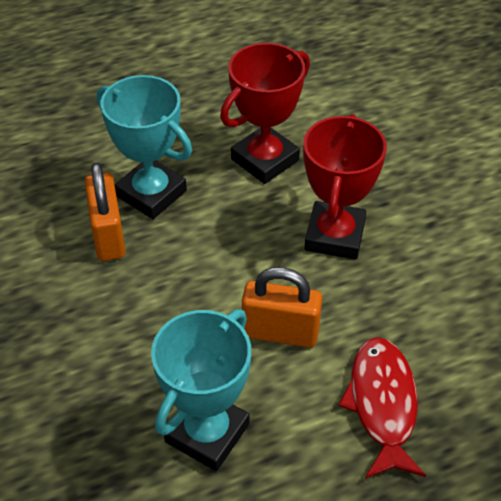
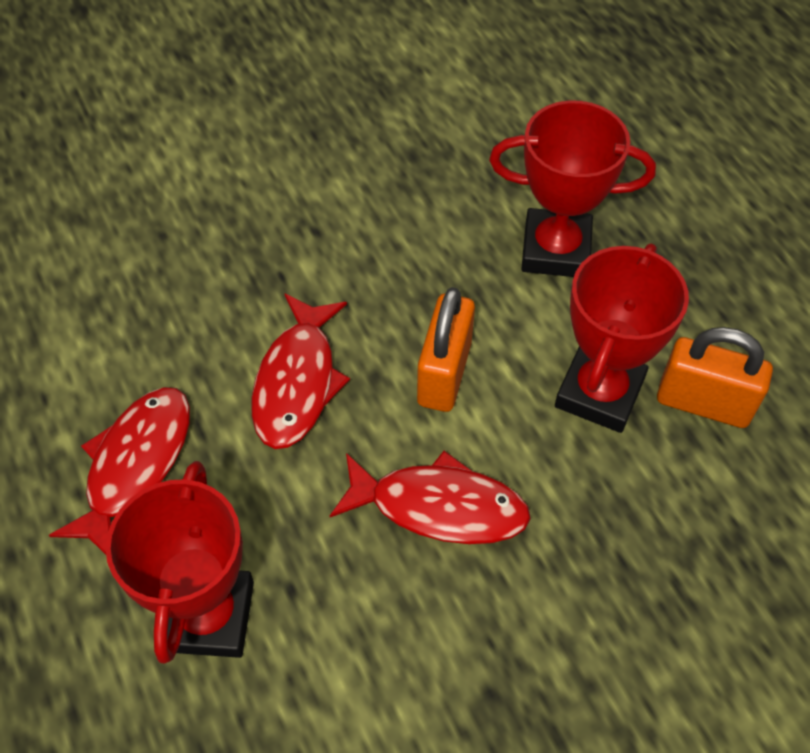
red fish: 1 -> 3
red trophy: 2 -> 3
turquoise trophy: 2 -> 0

